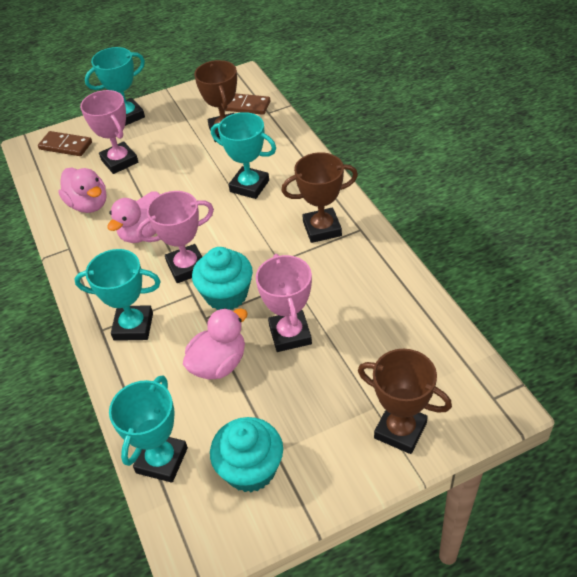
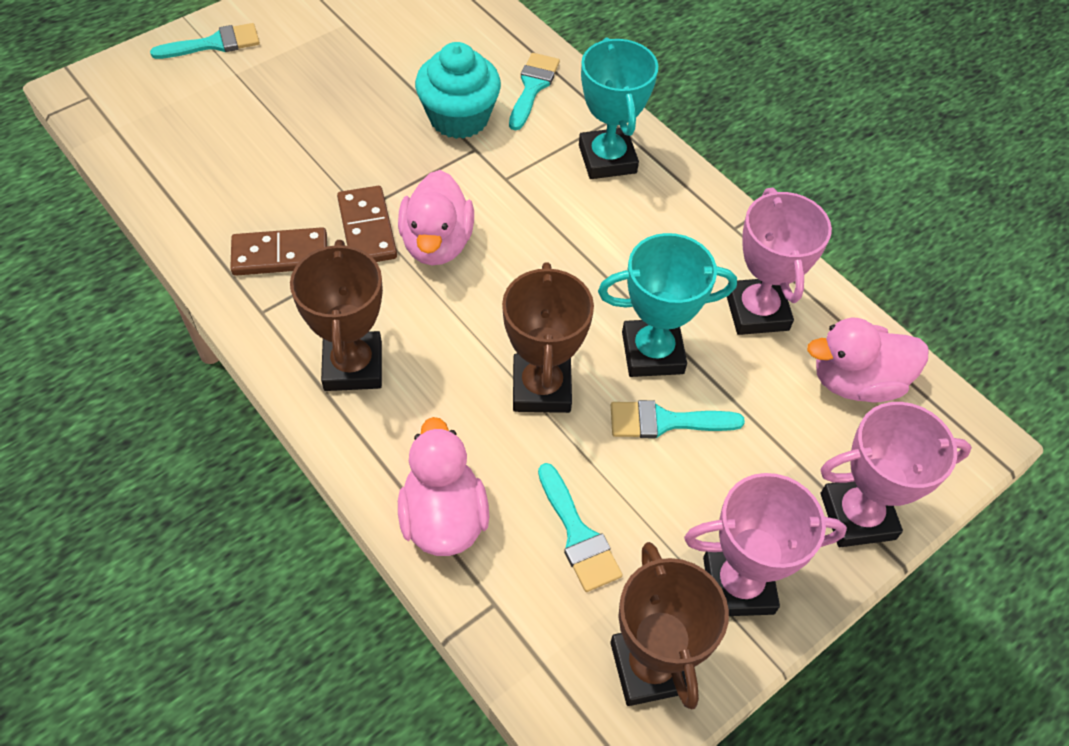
turquoise brush: 0 -> 4
turquoise cupcake: 2 -> 1
turquoise trophy: 4 -> 2

